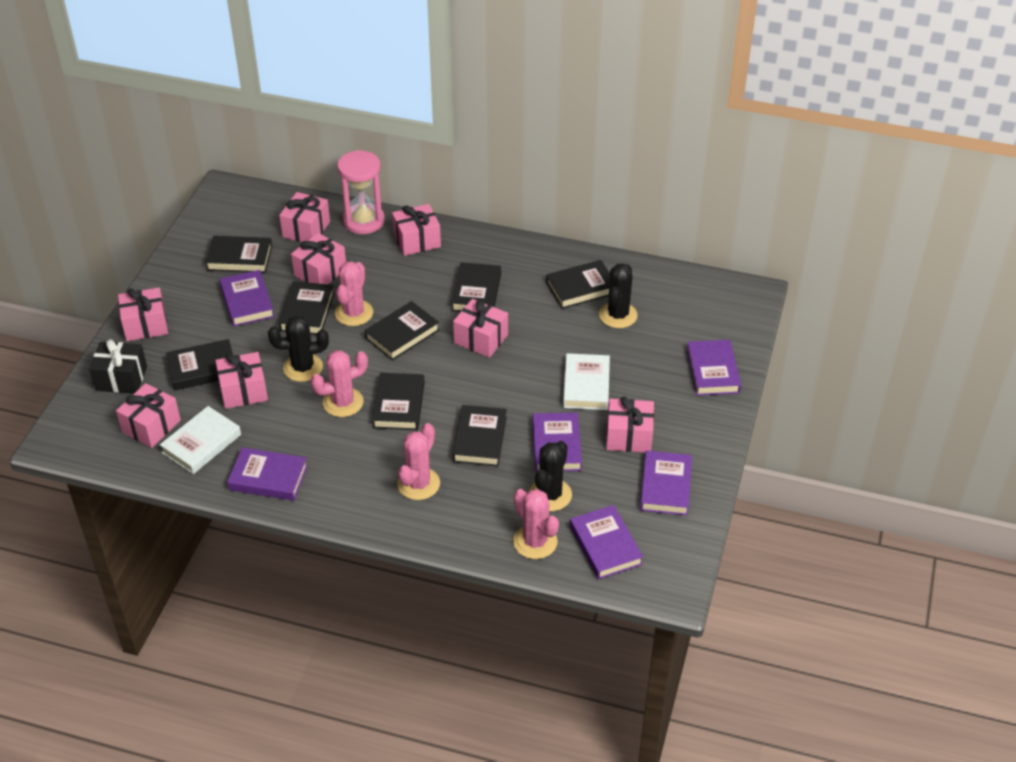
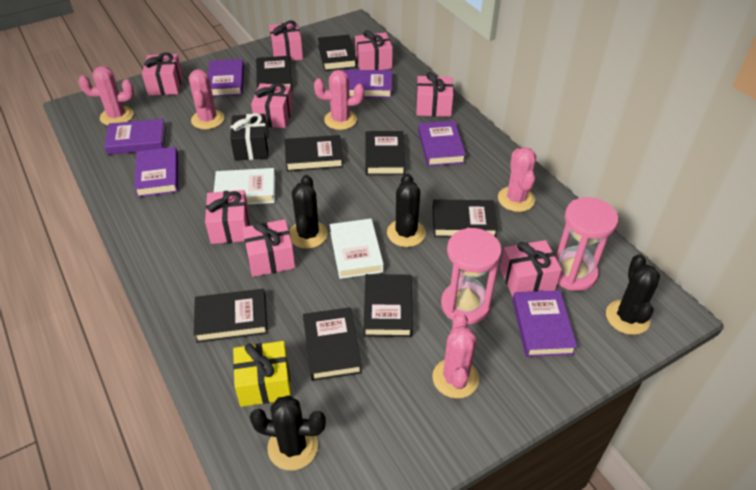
black cactus: 3 -> 4
pink cactus: 4 -> 5
pink hourglass: 1 -> 2
yellow gift: 0 -> 1

